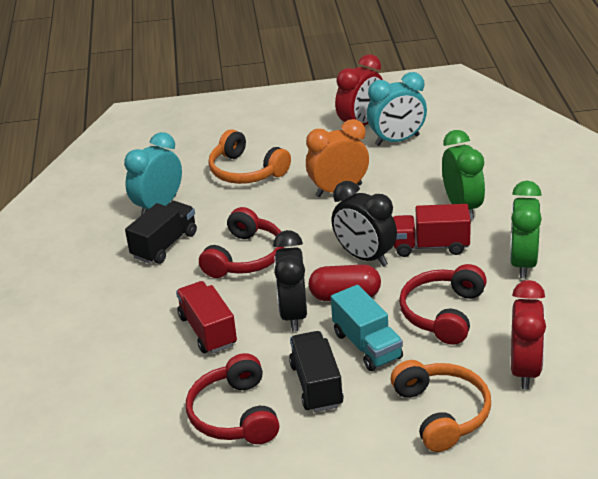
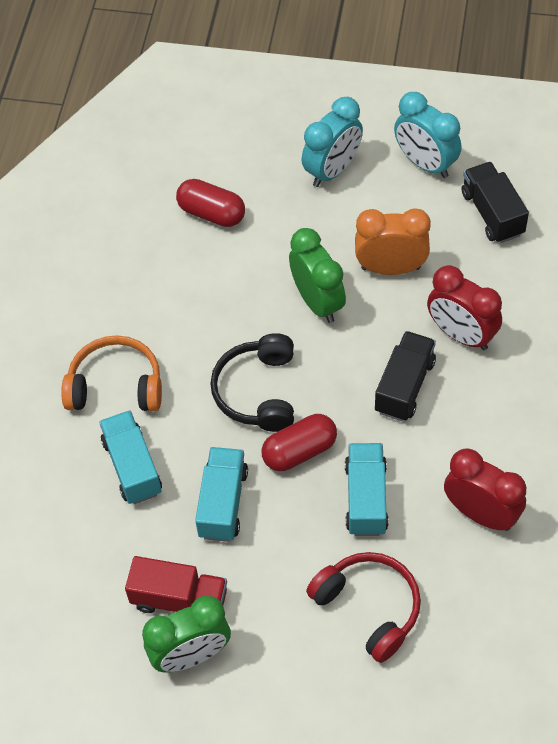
black clock: 2 -> 0
black headphones: 0 -> 1
orange headphones: 2 -> 1
red capsule: 1 -> 2
red headphones: 3 -> 1
red truck: 2 -> 1
turquoise truck: 1 -> 3

